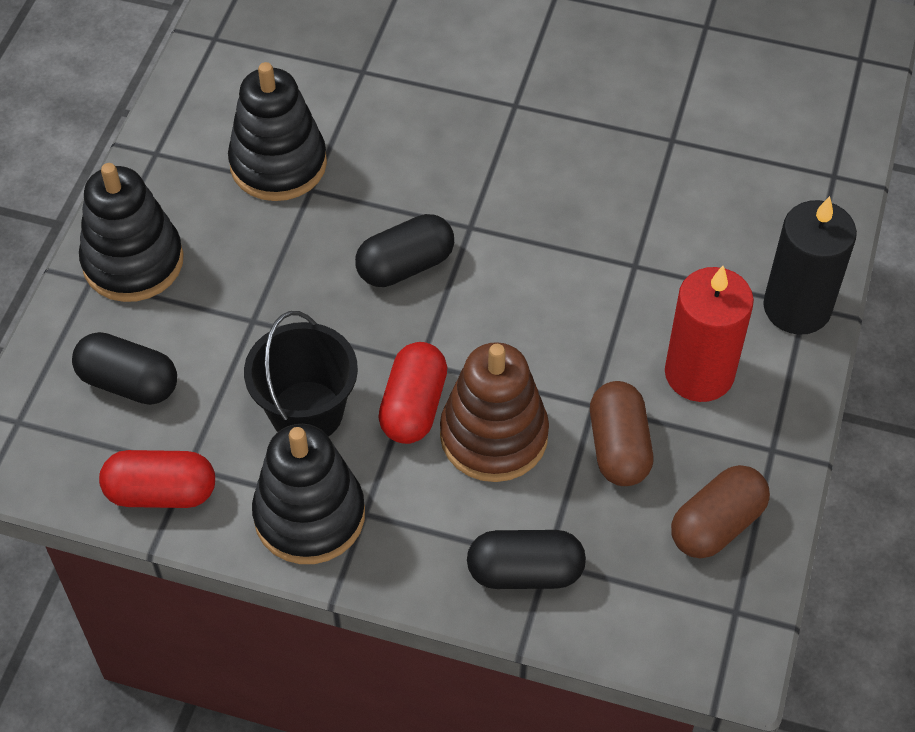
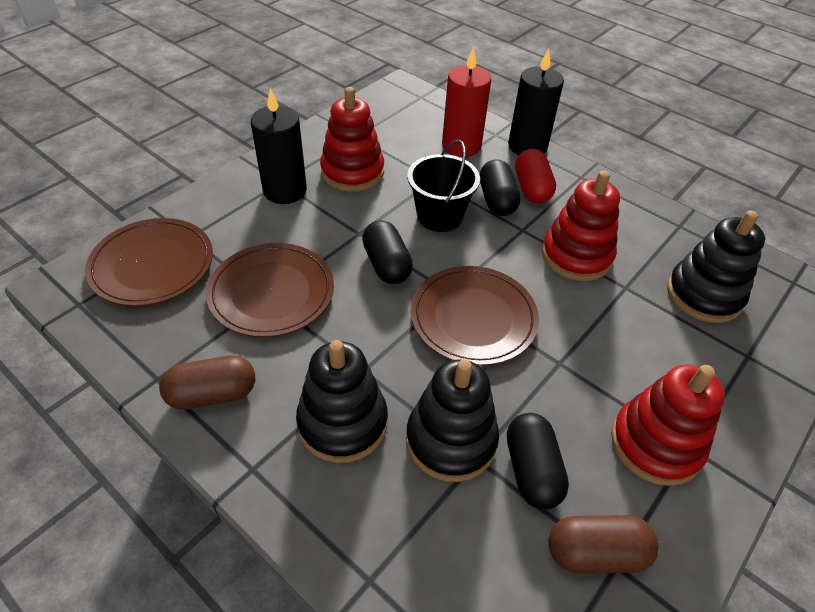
black candle: 1 -> 2
brown plate: 0 -> 3
brown stacking toy: 1 -> 0
red capsule: 2 -> 1
red stacking toy: 0 -> 3

